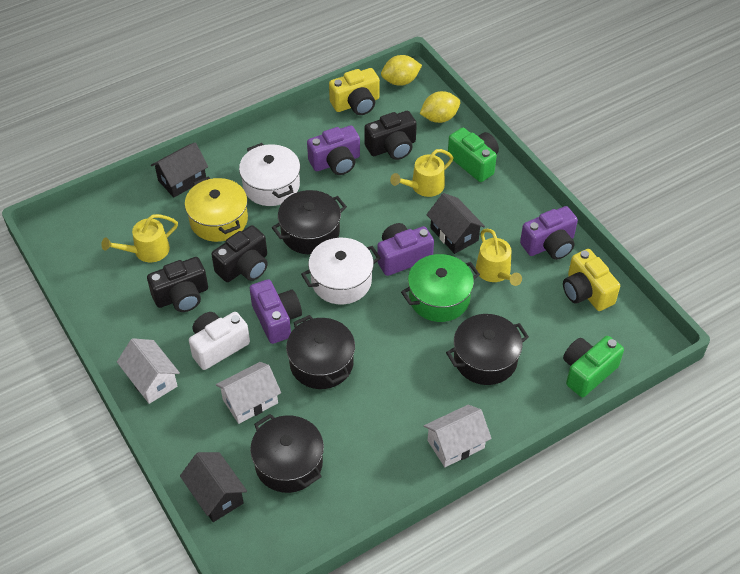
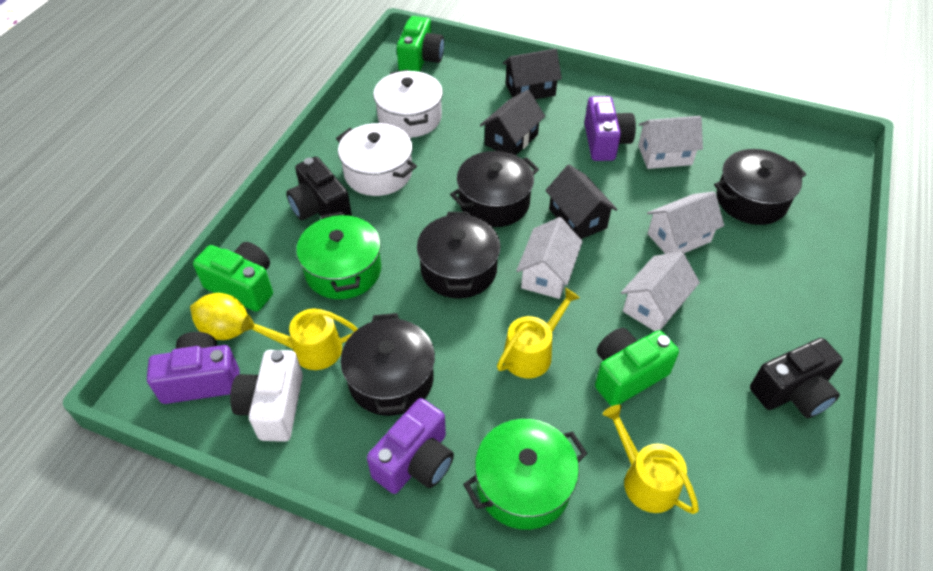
black camera: 3 -> 2
green camera: 2 -> 3
green pot: 1 -> 2
purple camera: 4 -> 3
white house: 3 -> 4
yellow camera: 2 -> 0
yellow lemon: 2 -> 1
yellow pot: 1 -> 0

